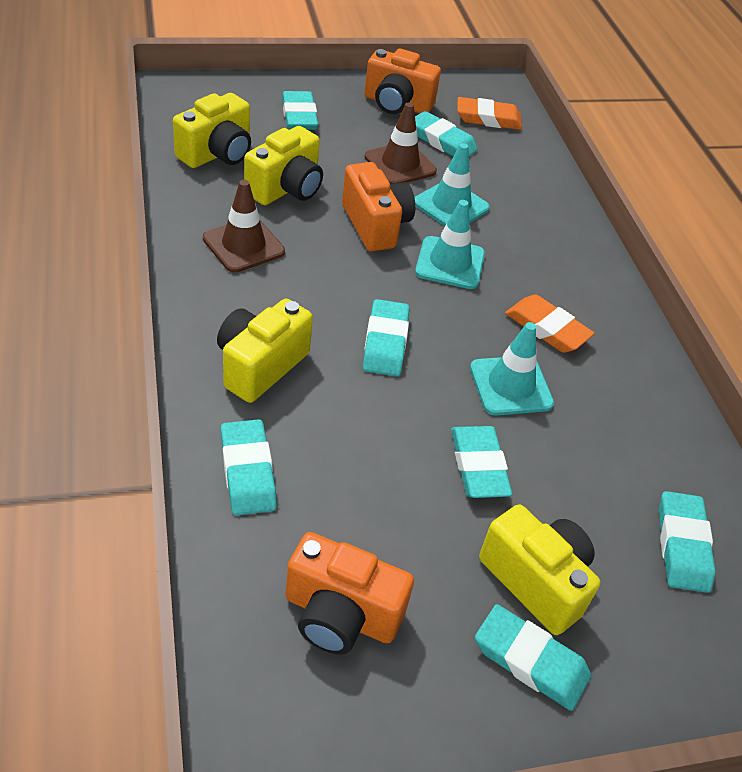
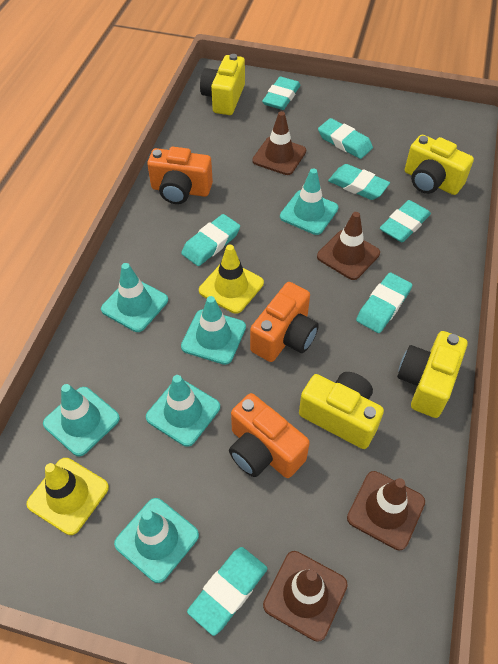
brown traffic cone: 2 -> 4
orange eraser: 2 -> 0
turquoise traffic cone: 3 -> 6
yellow traffic cone: 0 -> 2

